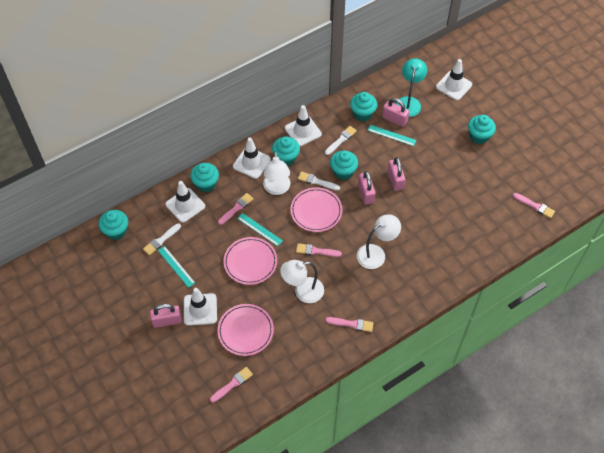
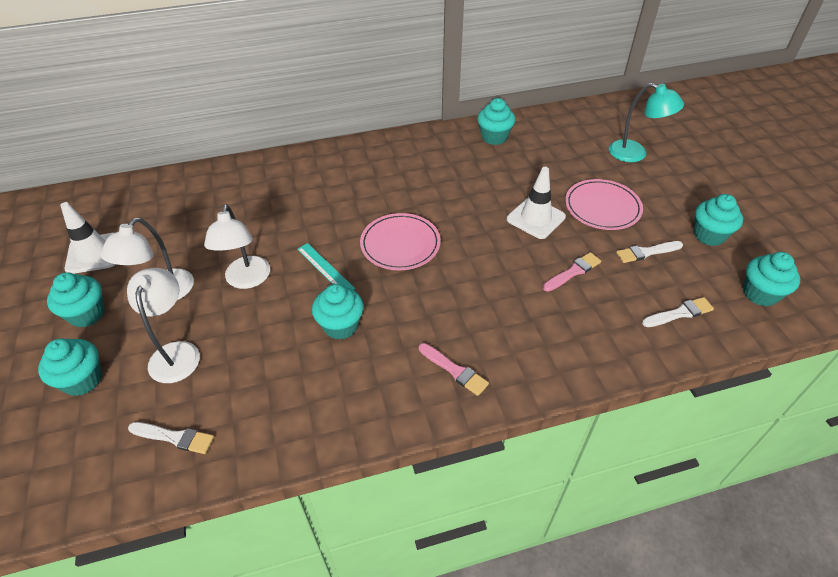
pink brush: 5 -> 2
pink padlock: 4 -> 0
pink plate: 3 -> 2
turquoise ruler: 3 -> 1
white traffic cone: 5 -> 2

